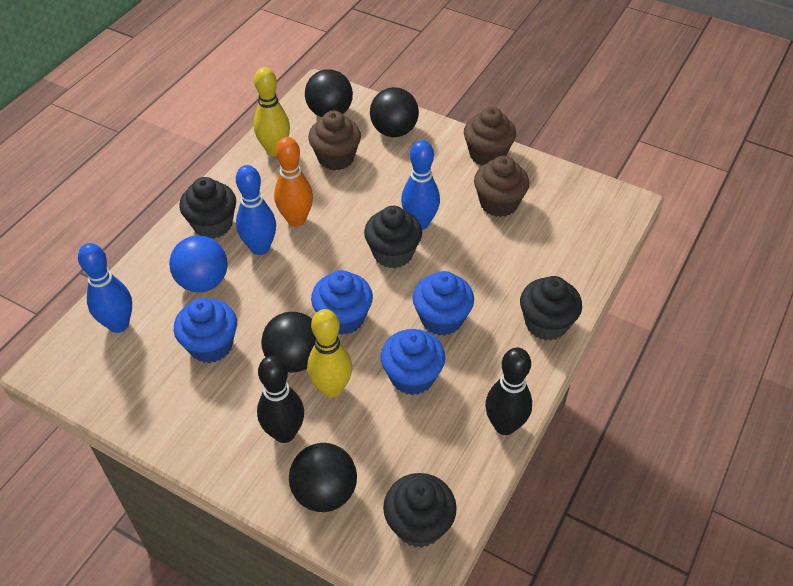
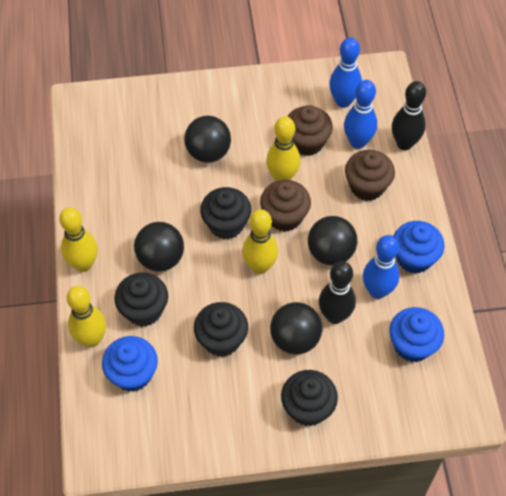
blue ball: 1 -> 0
blue cupcake: 4 -> 3
orange bowling pin: 1 -> 0
yellow bowling pin: 2 -> 4

